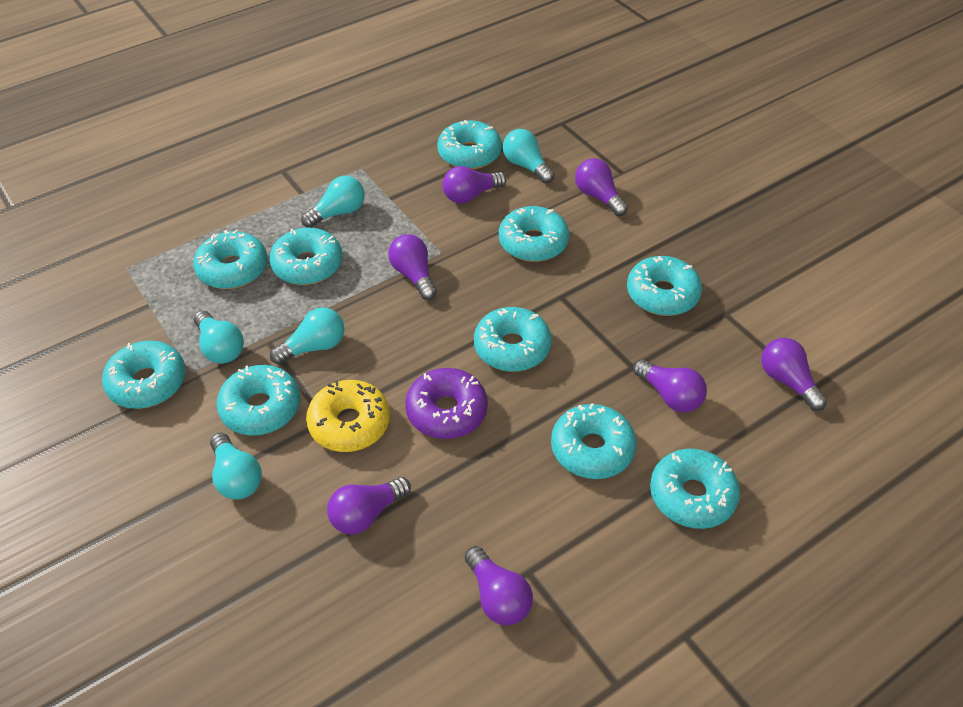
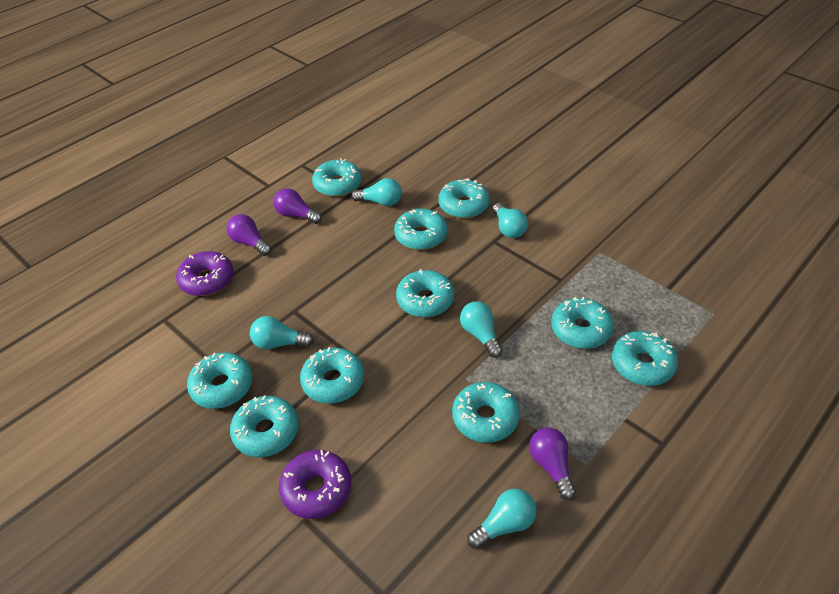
purple donut: 1 -> 2
purple light bulb: 7 -> 3
yellow donut: 1 -> 0

